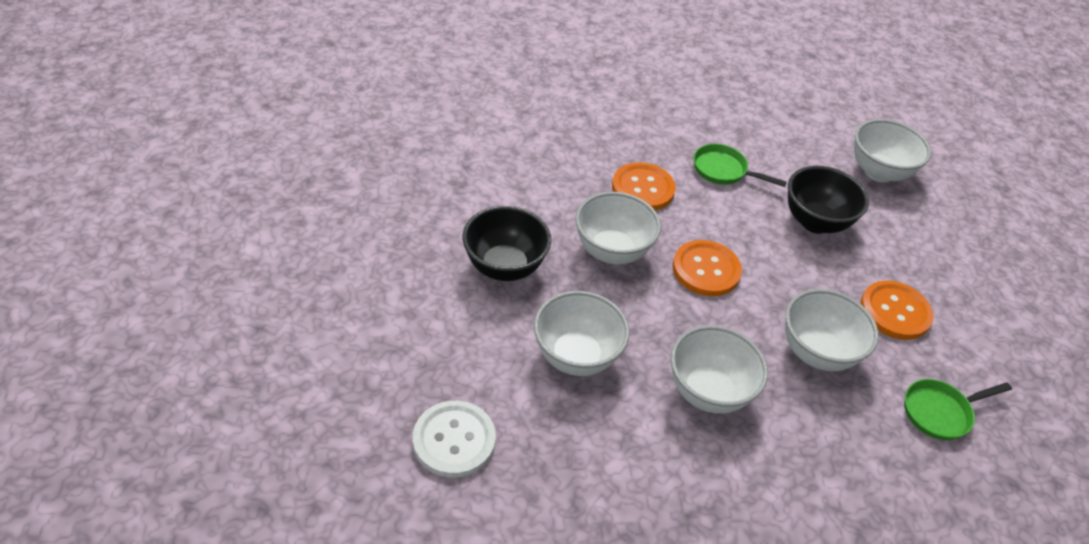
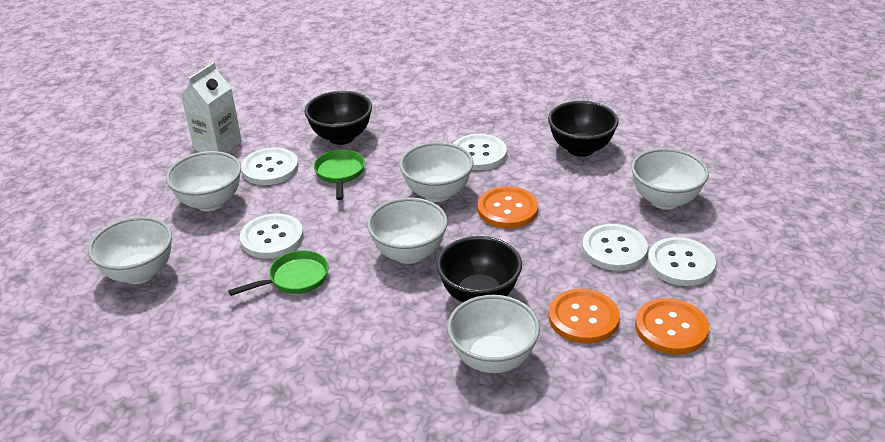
black bowl: 2 -> 3
white bowl: 5 -> 6
white button: 1 -> 5
white carton: 0 -> 1

